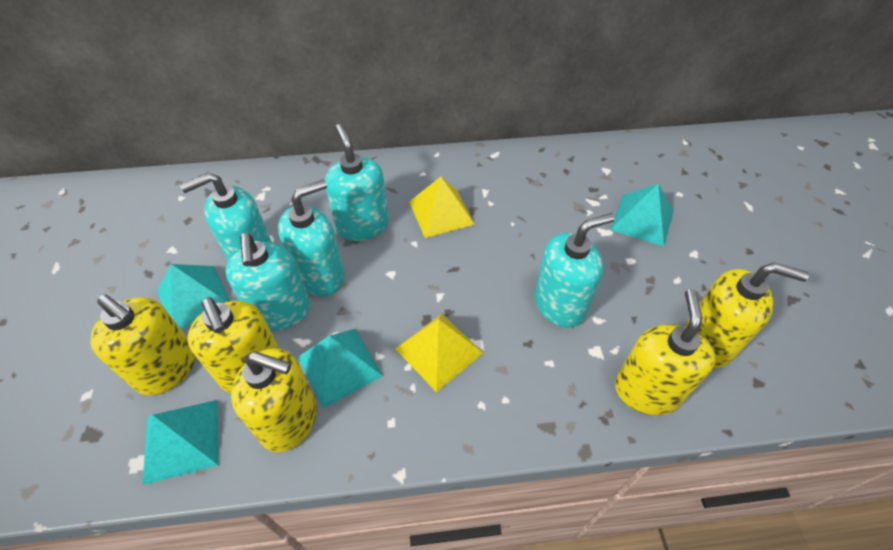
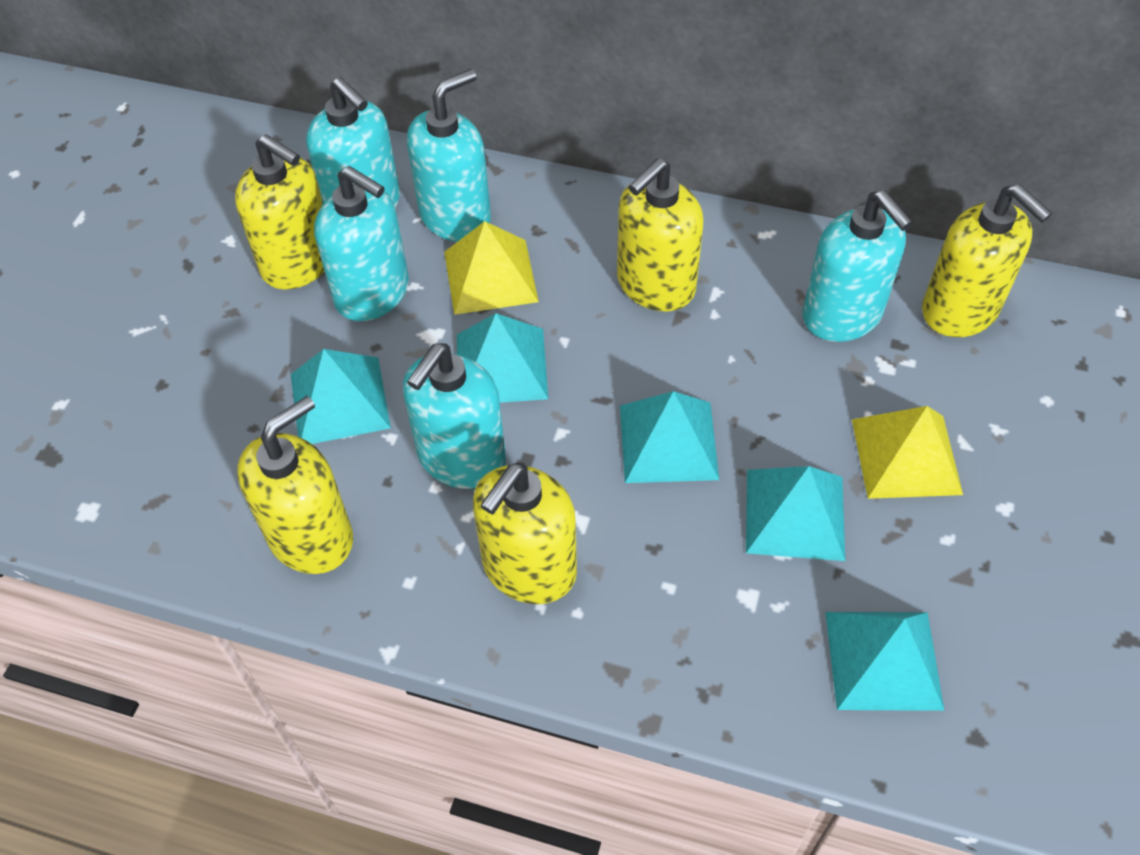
turquoise pyramid: 4 -> 5

